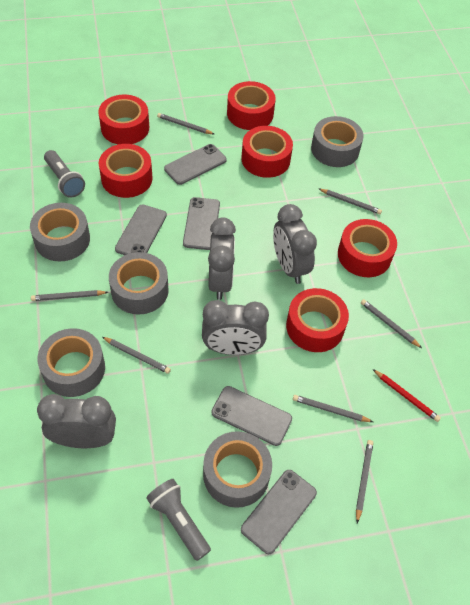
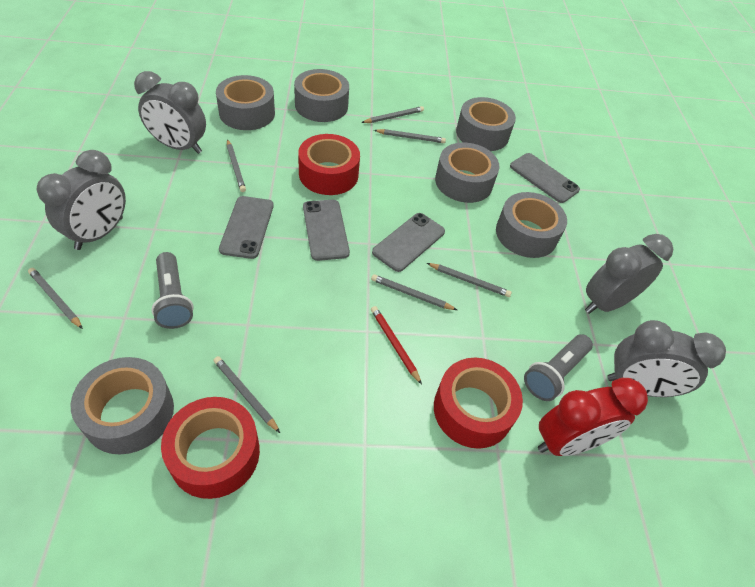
grey phone: 5 -> 4
grey tape: 5 -> 6
red clock: 0 -> 1
red tape: 6 -> 3

